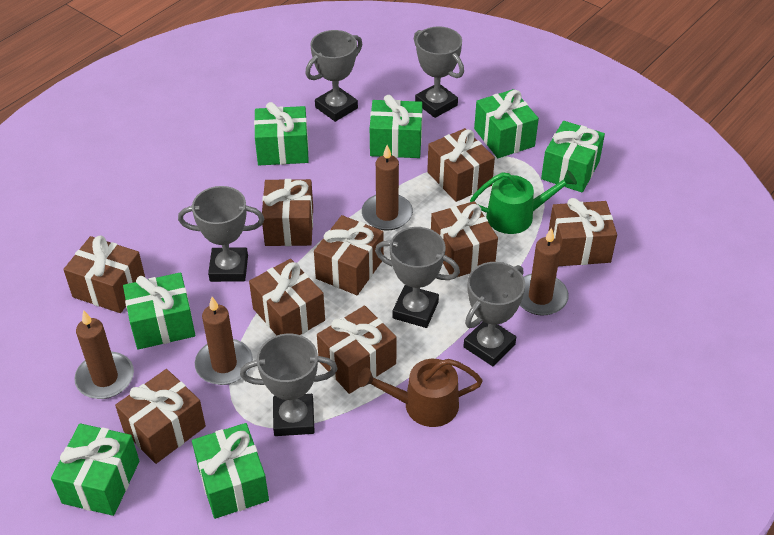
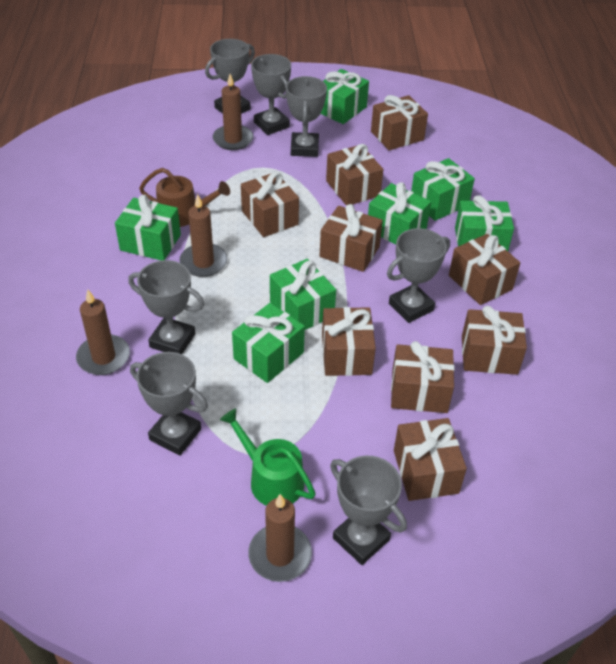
grey trophy: 6 -> 7

